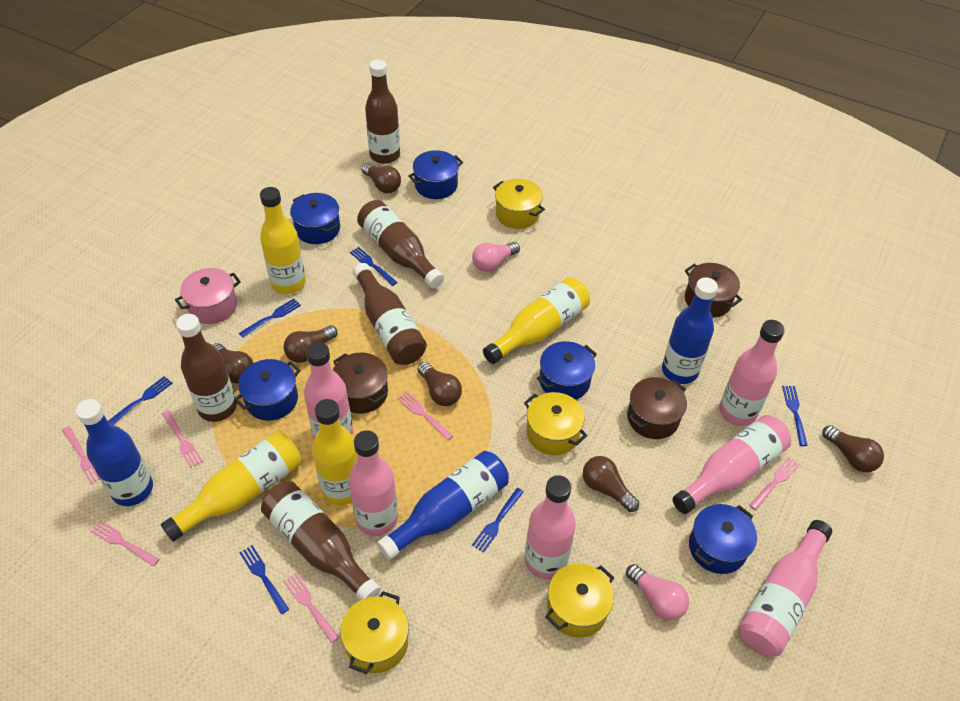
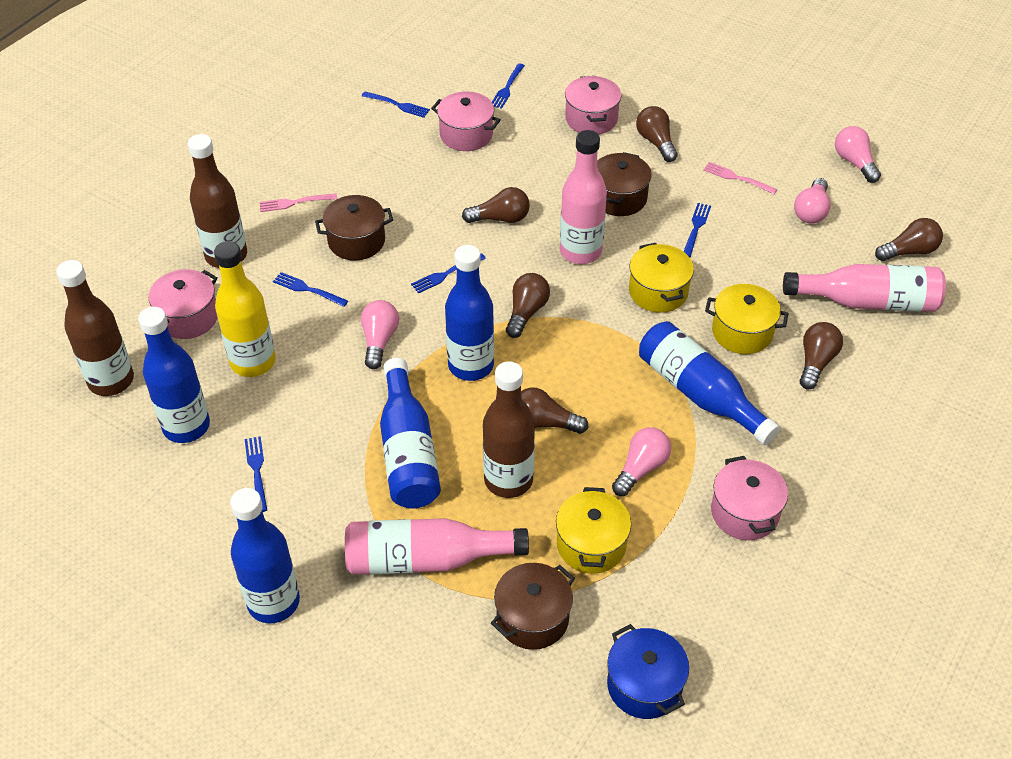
blue bottle: 3 -> 5
blue pot: 5 -> 1
brown bottle: 5 -> 3
pink bottle: 6 -> 3
pink fork: 6 -> 2
pink light bulb: 2 -> 4
pink pot: 1 -> 4
yellow bottle: 4 -> 1
yellow pot: 4 -> 3

